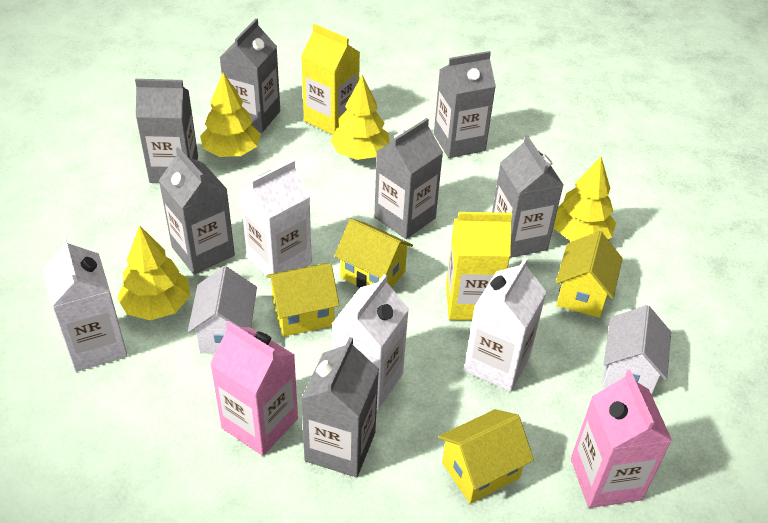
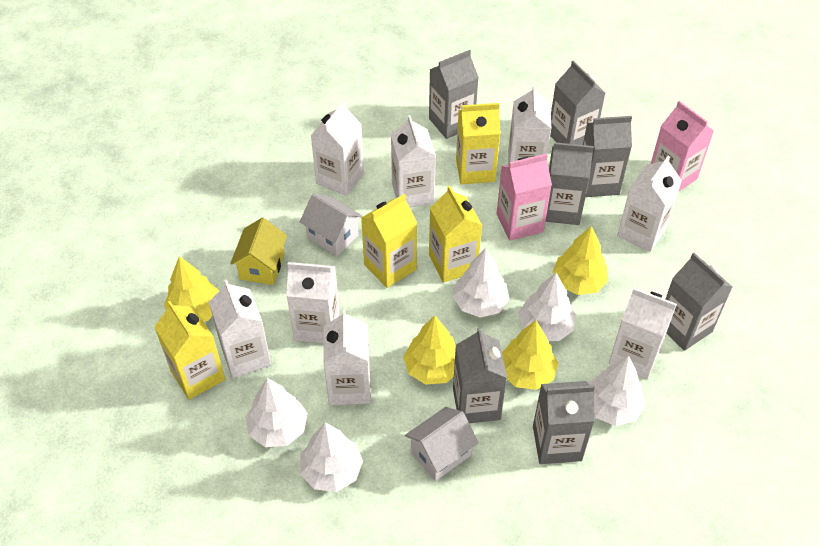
white carton: 4 -> 8
white tree: 0 -> 5
yellow carton: 2 -> 4
yellow house: 4 -> 1

